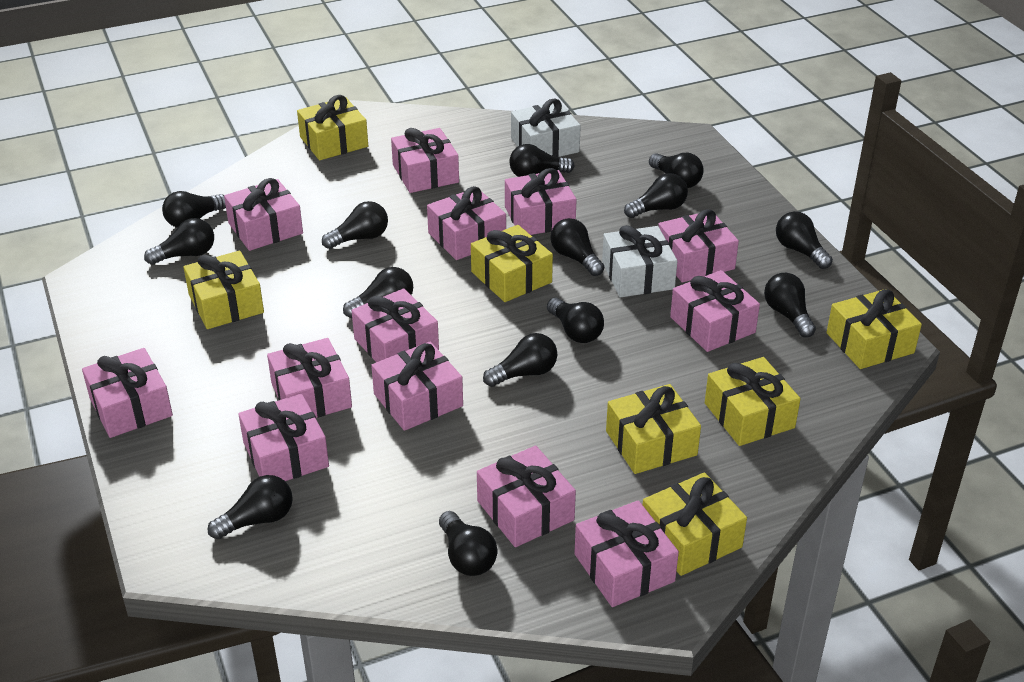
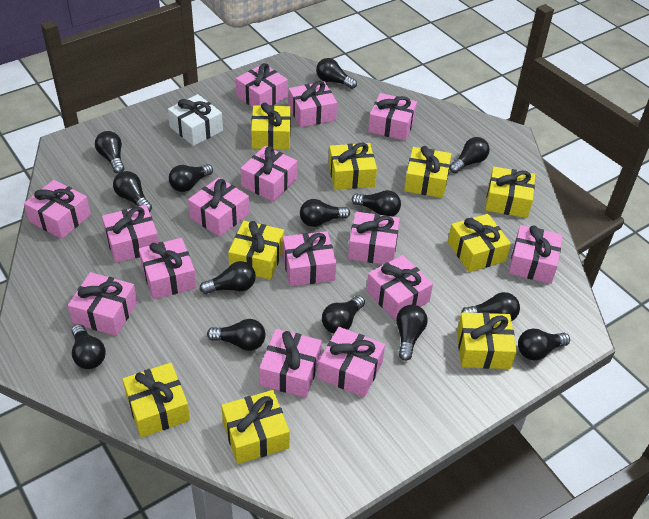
pink gift: 13 -> 15
white gift: 2 -> 1
yellow gift: 7 -> 9

